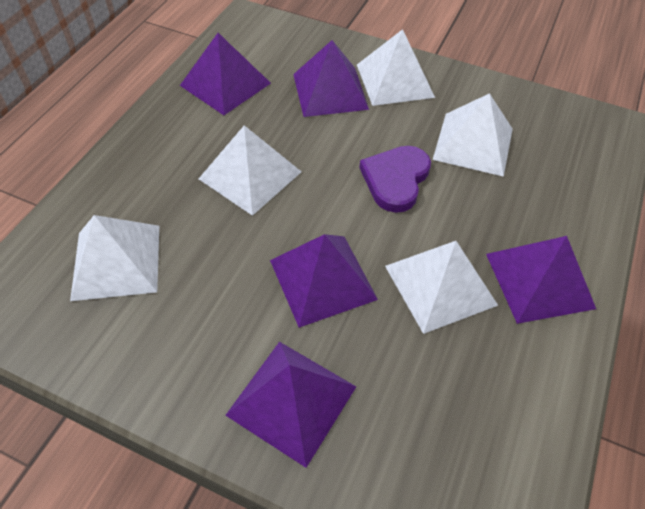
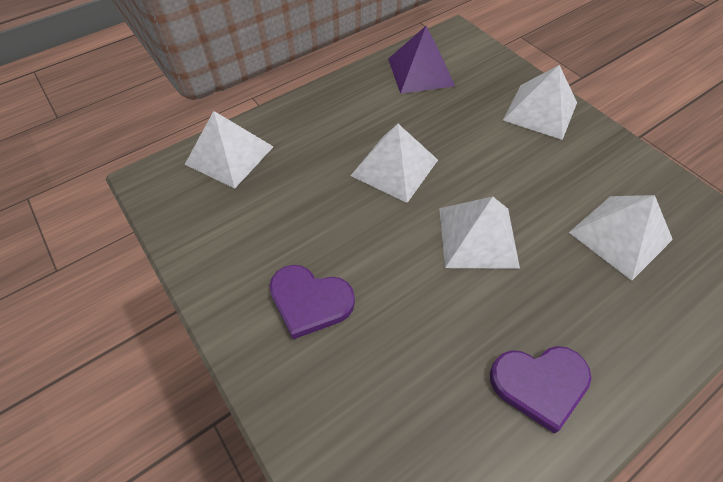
purple heart: 1 -> 2
purple pyramid: 5 -> 1

